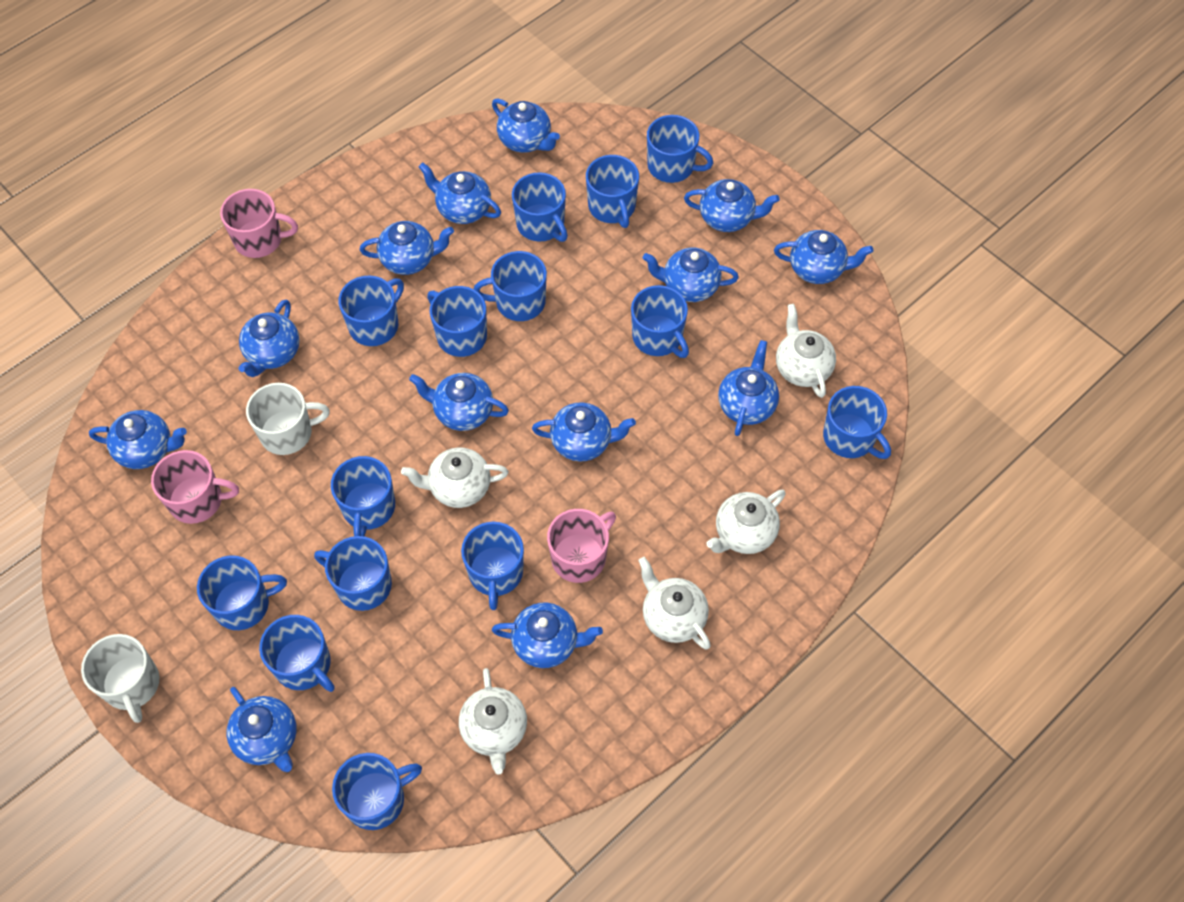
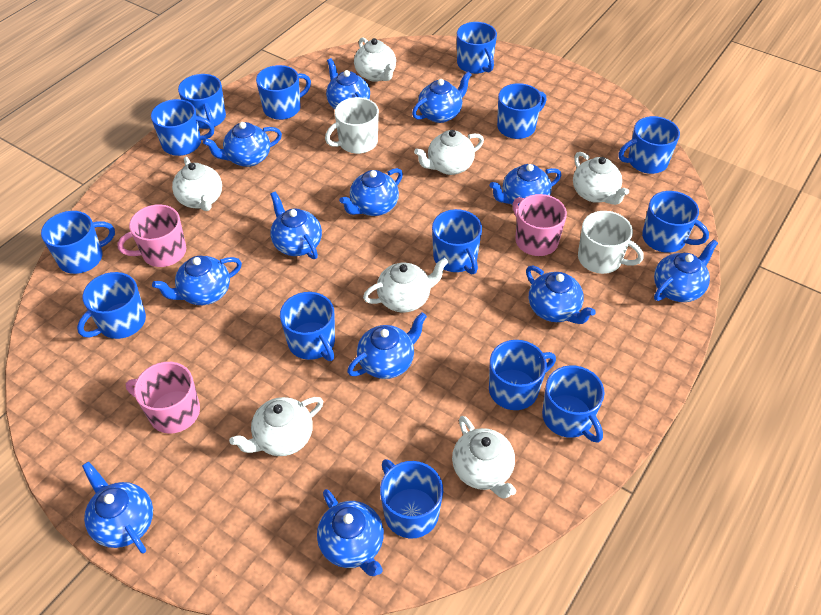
blue teapot: 13 -> 12
white teapot: 5 -> 7

